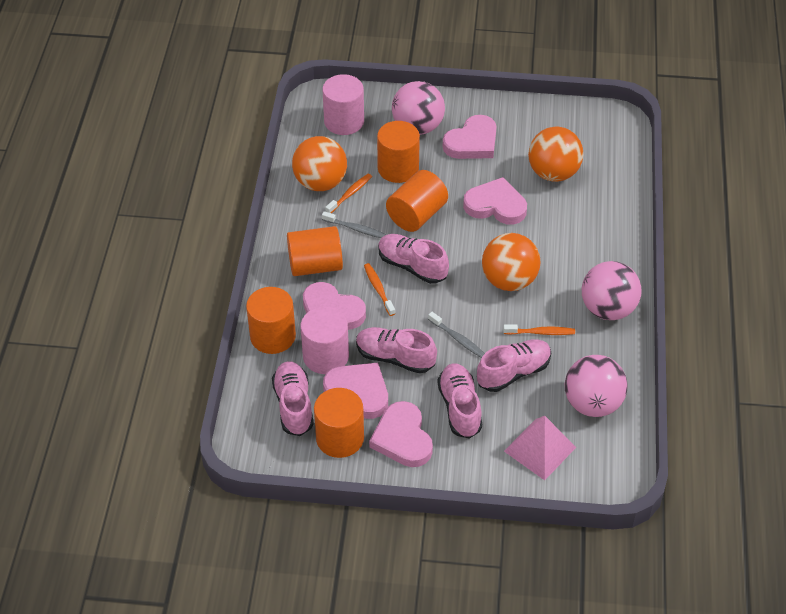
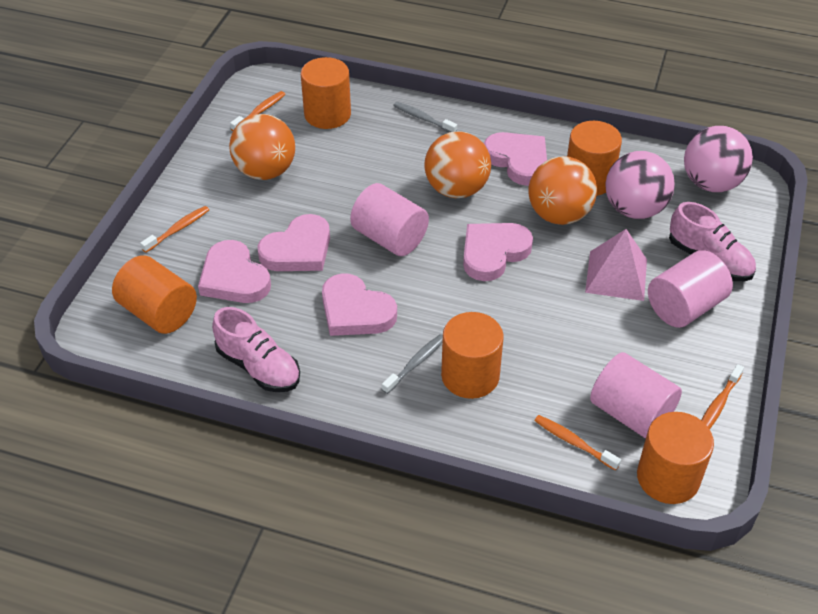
orange toothbrush: 3 -> 4
pink ball: 3 -> 2
pink cylinder: 2 -> 3
pink shoe: 5 -> 2

